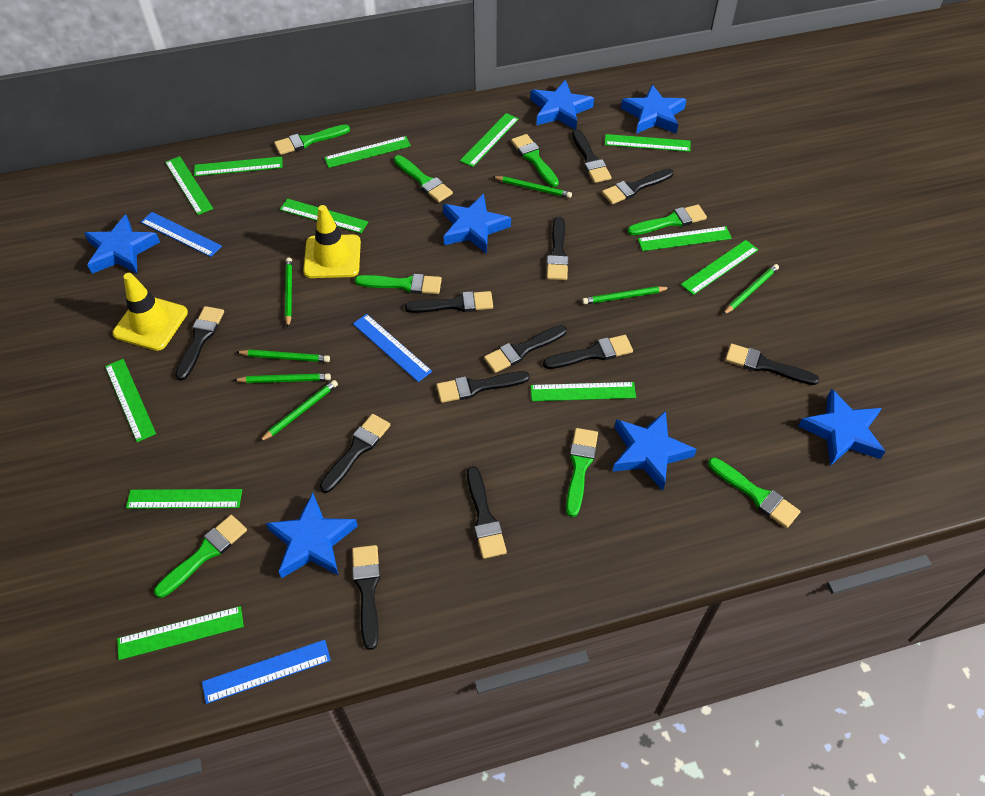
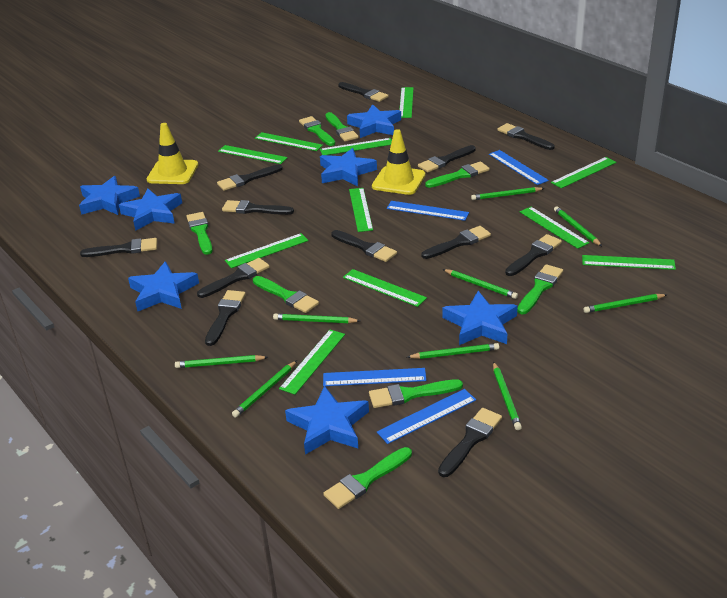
blue ruler: 3 -> 4
green pencil: 7 -> 9
green ruler: 12 -> 11

